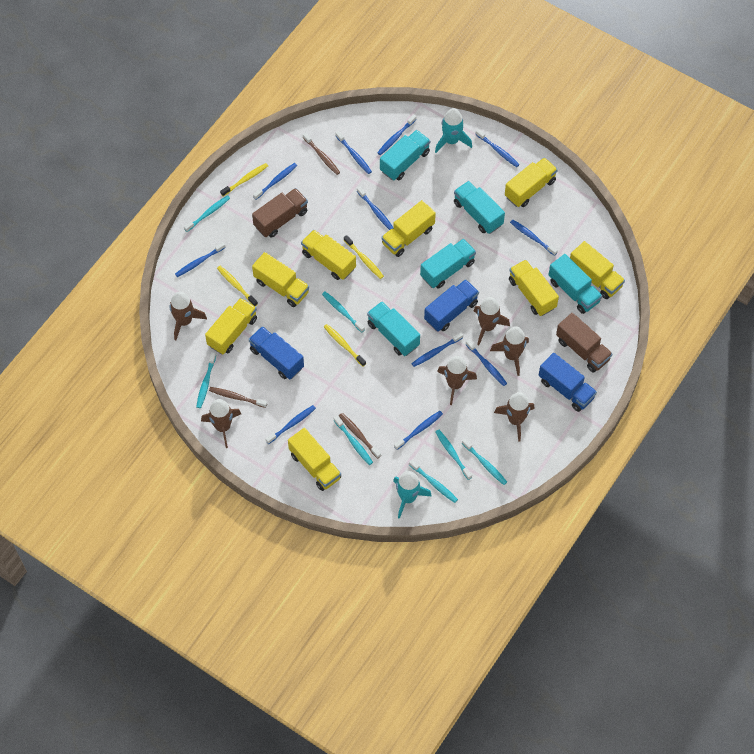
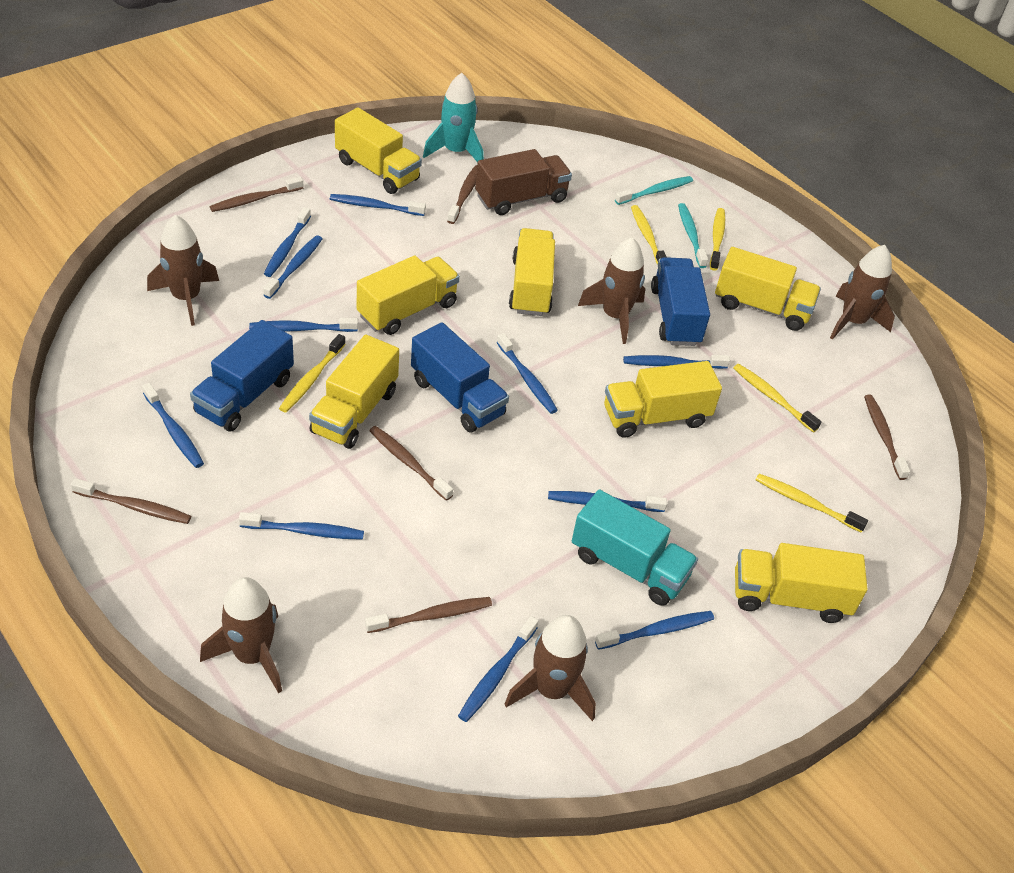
brown rocket: 6 -> 5
brown toothbrush: 3 -> 6
brown truck: 2 -> 1
turquoise rocket: 2 -> 1
turquoise toothbrush: 7 -> 2
turquoise truck: 5 -> 1
yellow toothbrush: 4 -> 5
yellow truck: 8 -> 7

